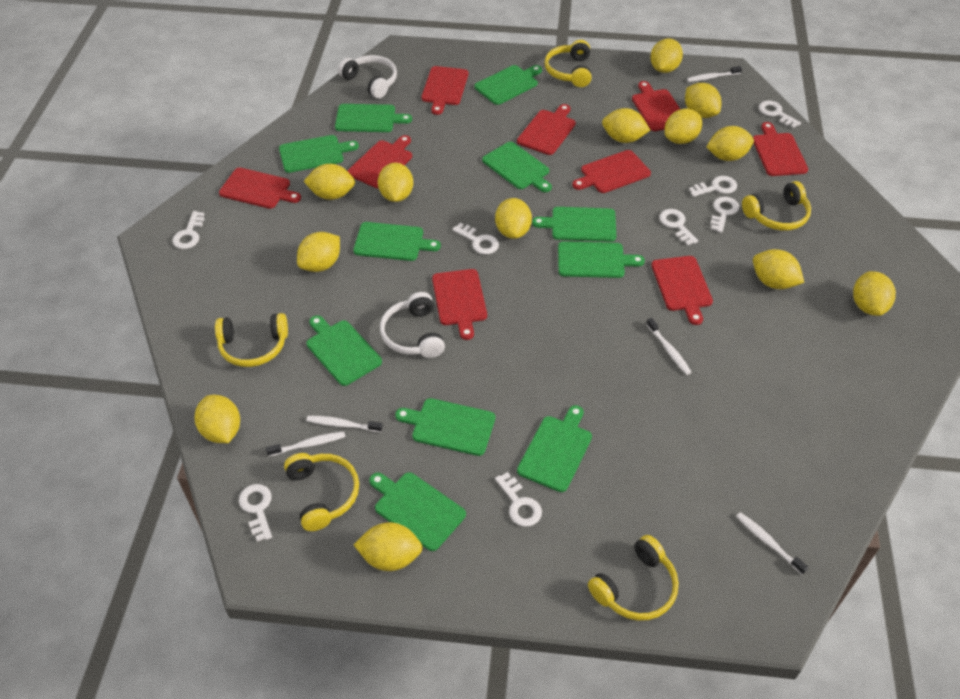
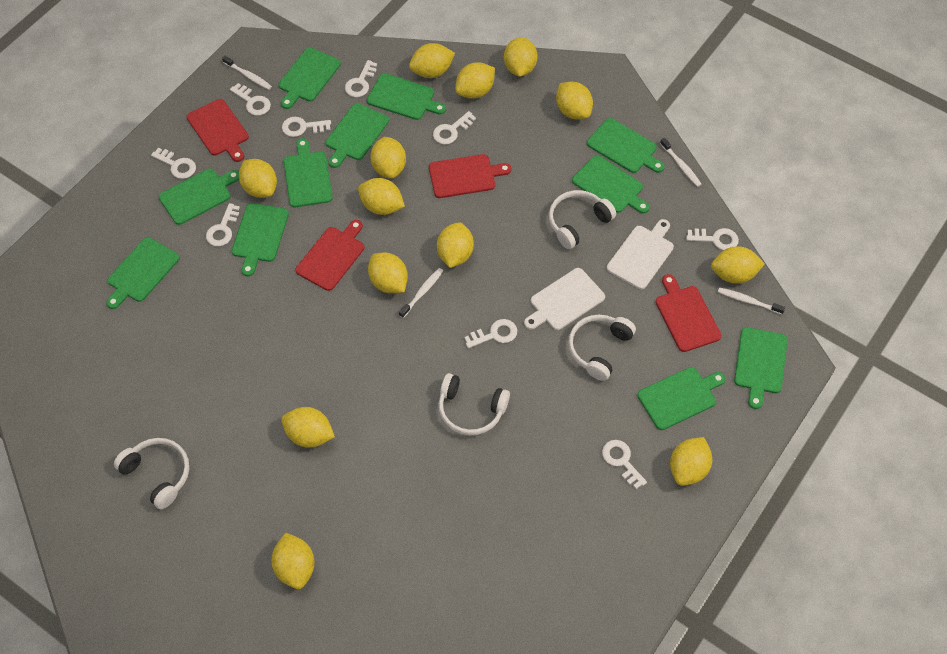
red cutting board: 9 -> 4
white cutting board: 0 -> 2
white headphones: 2 -> 4
white key: 8 -> 9
white toothbrush: 5 -> 4
yellow headphones: 5 -> 0

